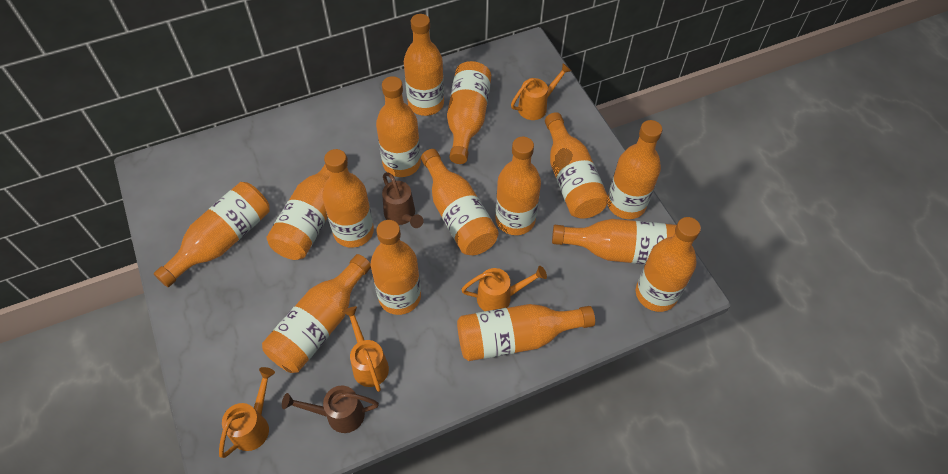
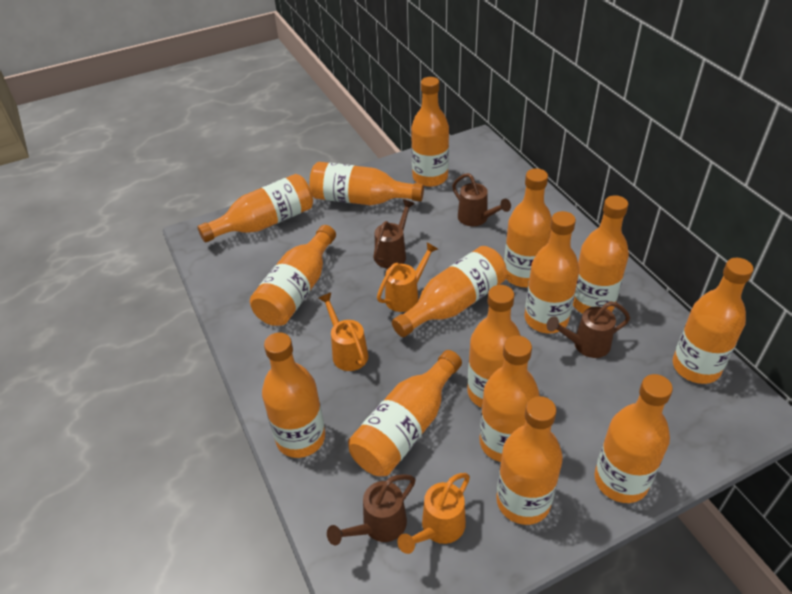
brown watering can: 2 -> 4
orange watering can: 4 -> 3

